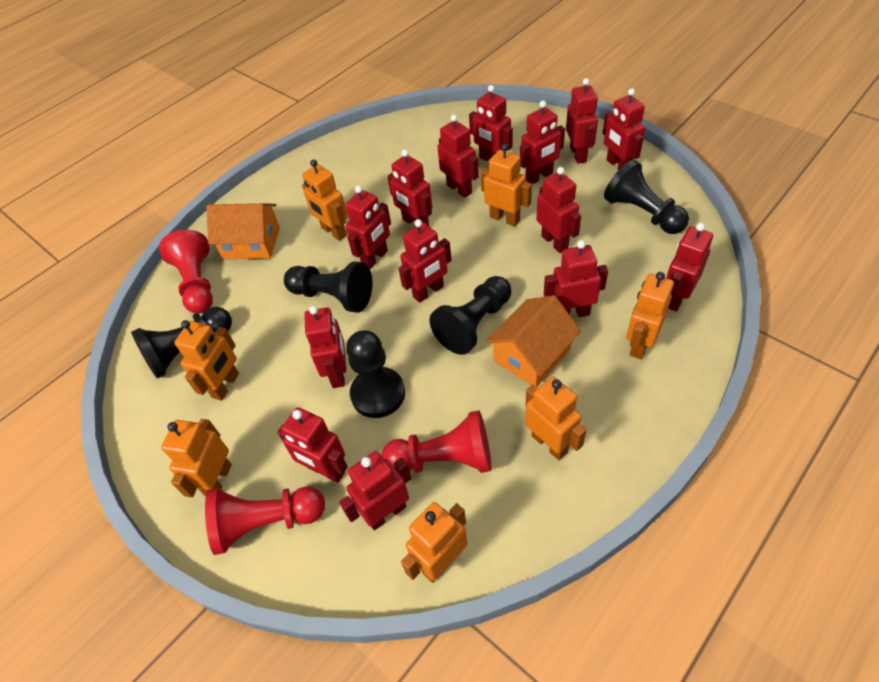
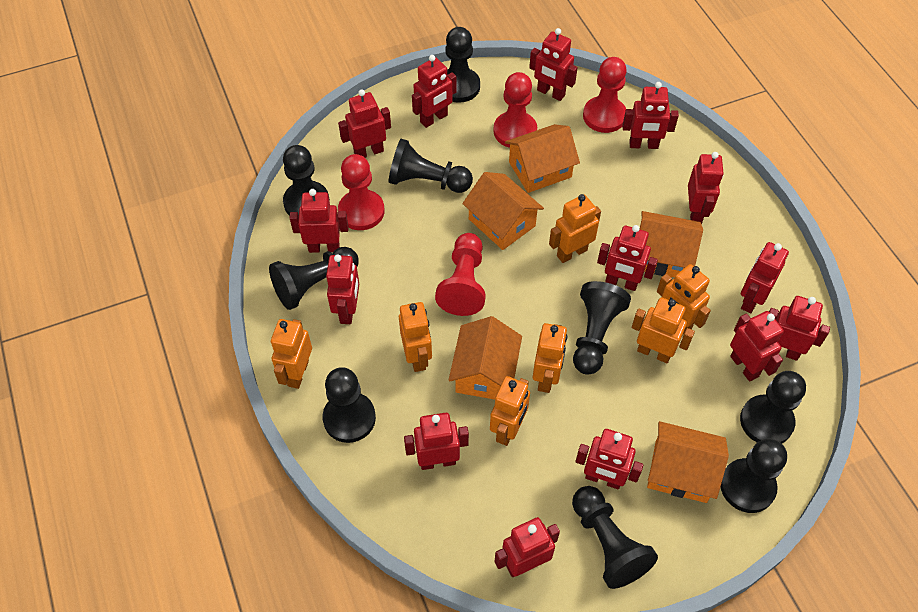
black pawn: 5 -> 9
orange house: 2 -> 5
red pawn: 3 -> 4

